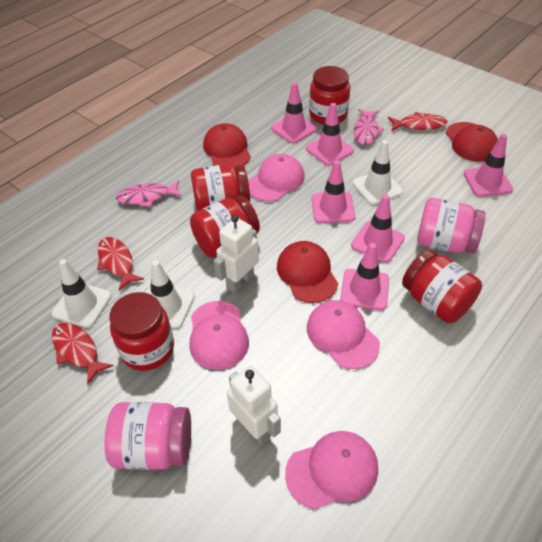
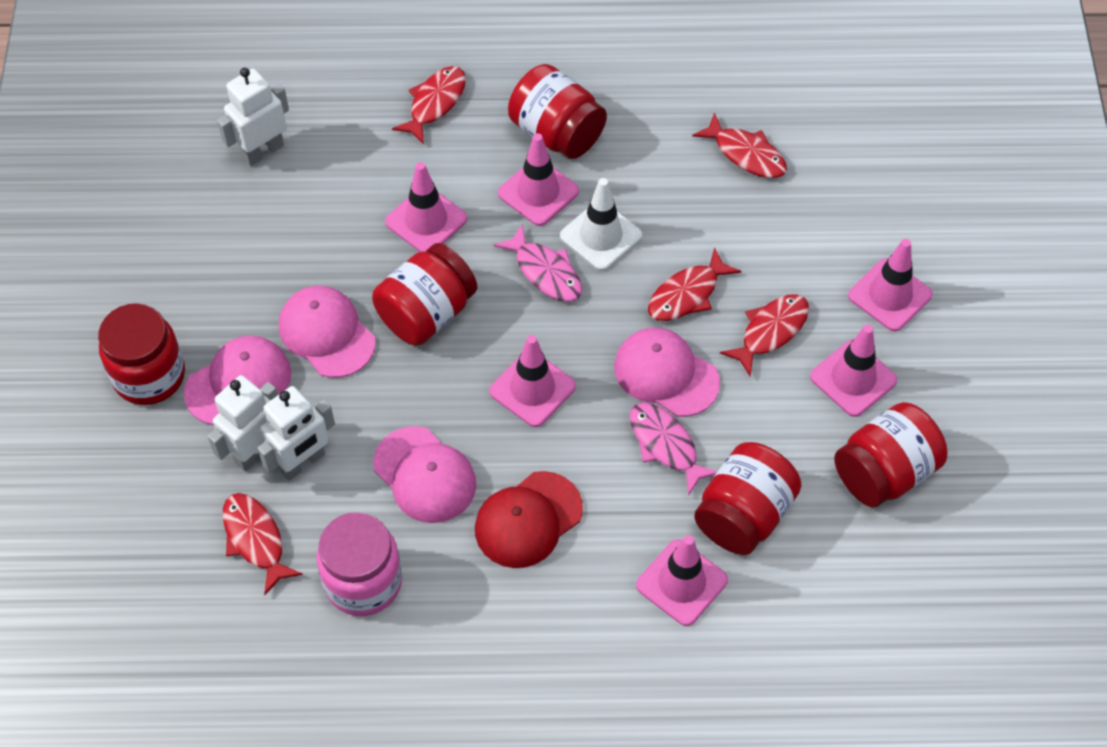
pink jar: 2 -> 1
red cap: 3 -> 1
red fish: 3 -> 5
white robot: 2 -> 3
white traffic cone: 3 -> 1

